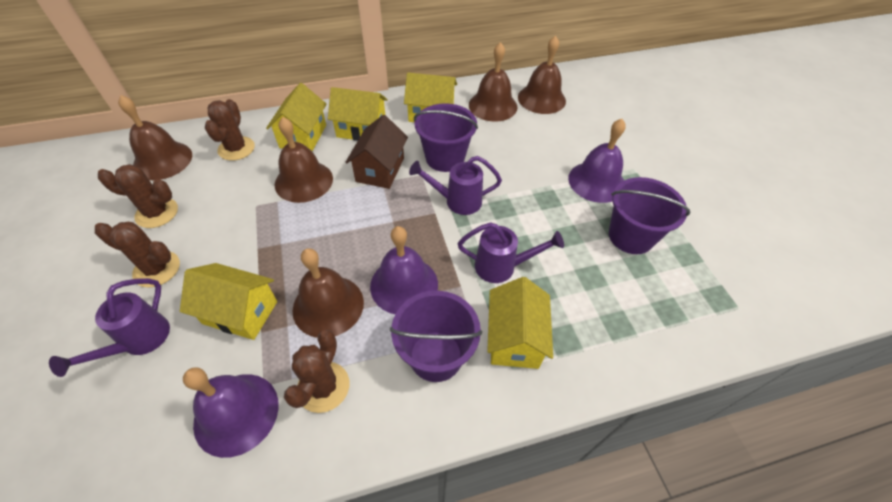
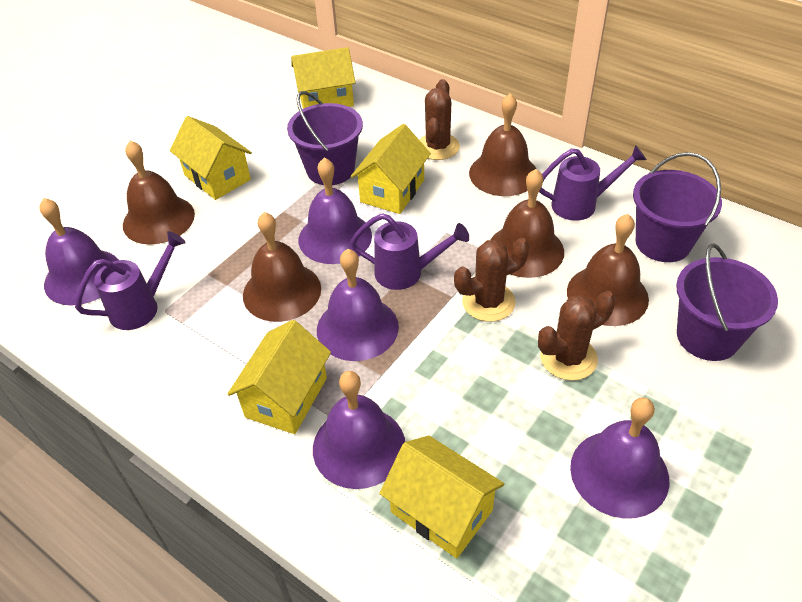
brown cactus: 4 -> 3
brown house: 1 -> 0
purple bell: 3 -> 5

